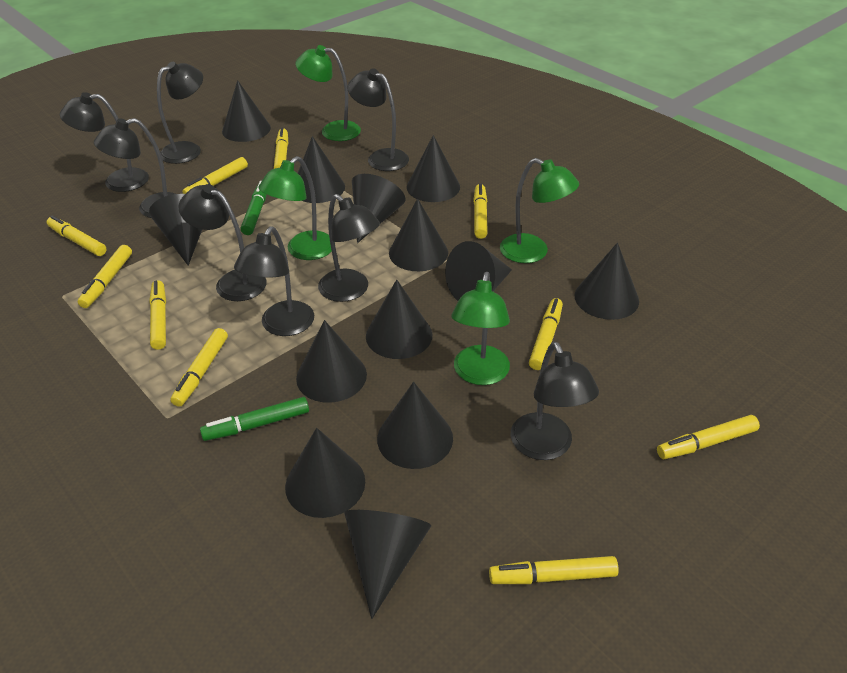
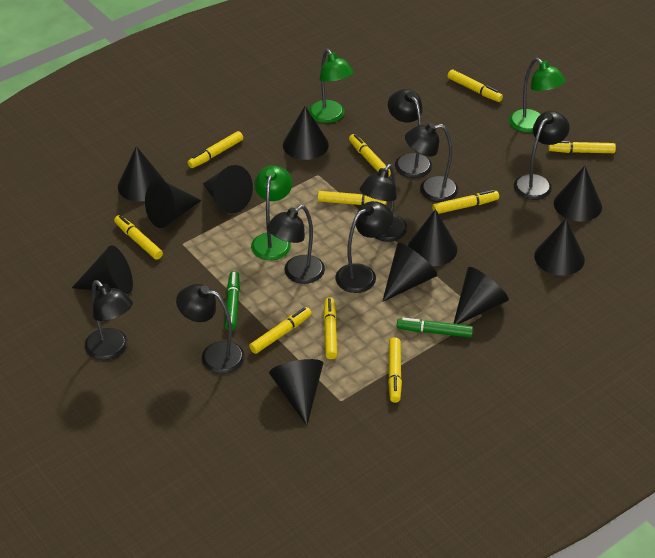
black cone: 13 -> 11
green lamp: 4 -> 3

